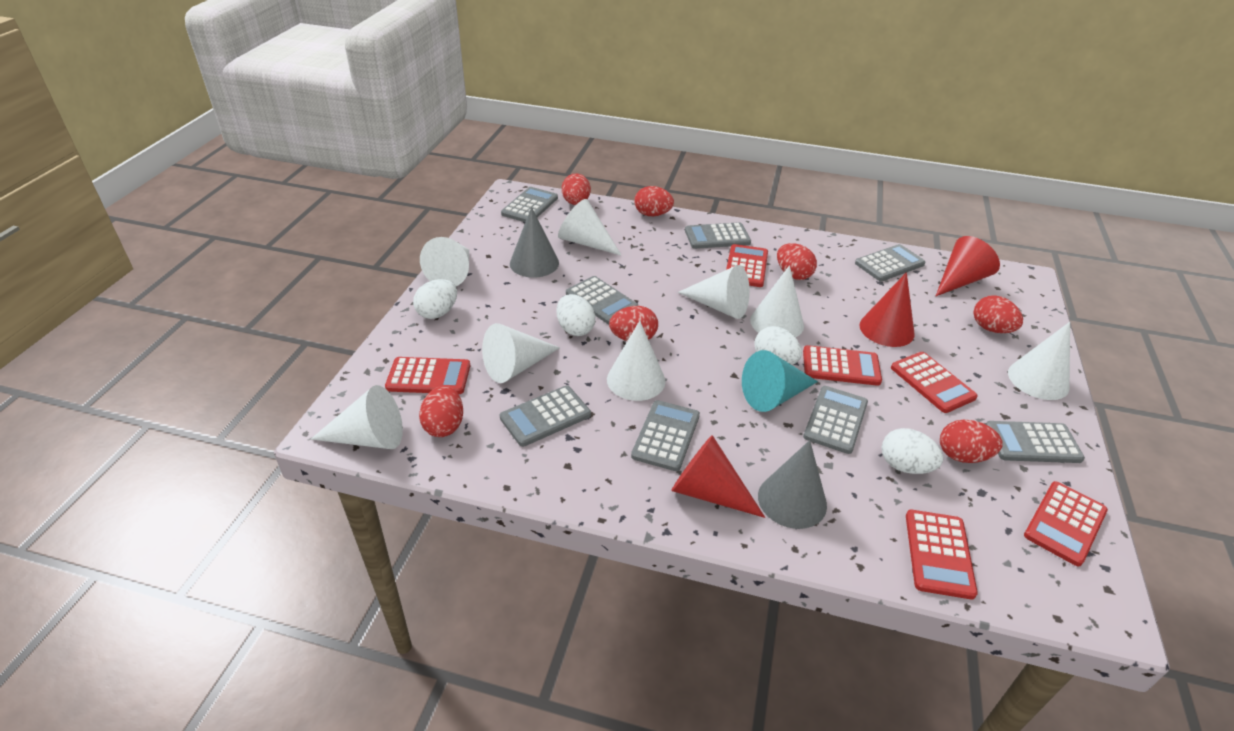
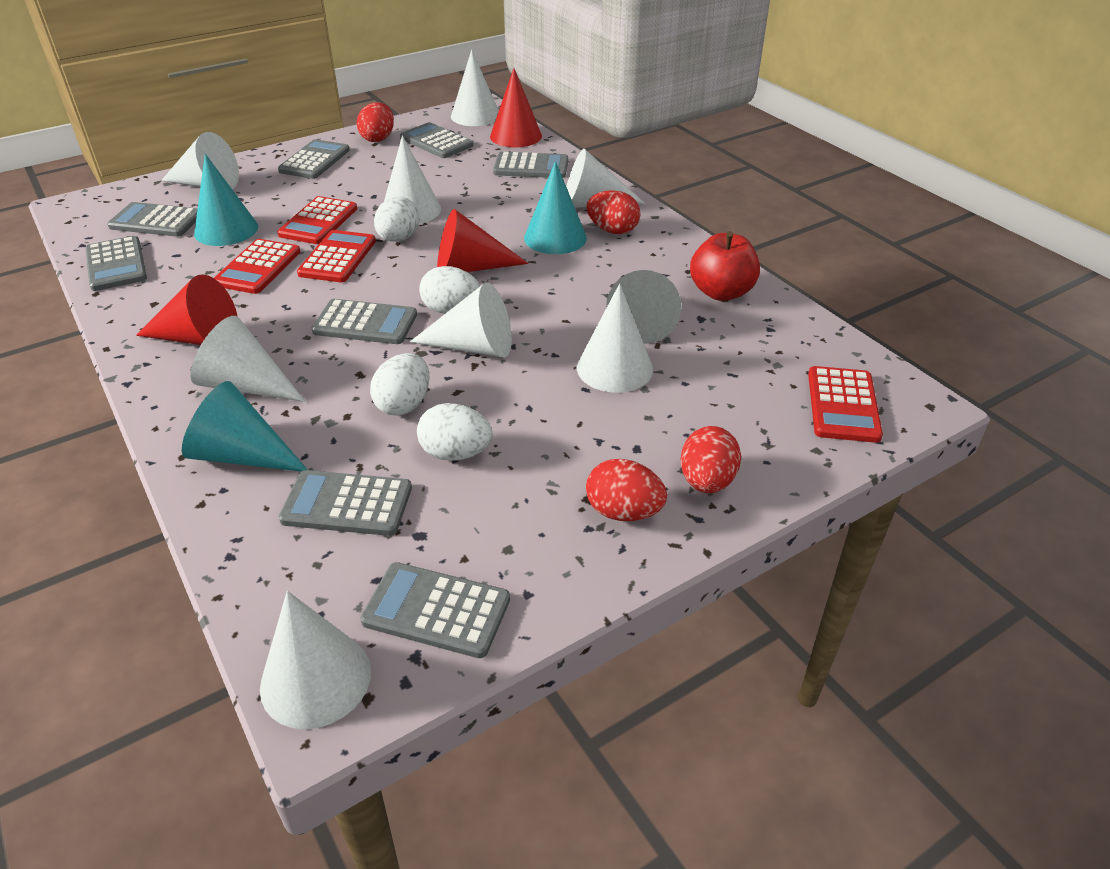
grey cone: 2 -> 1
red apple: 0 -> 1
red calculator: 6 -> 4
red egg: 7 -> 4
turquoise cone: 1 -> 3

